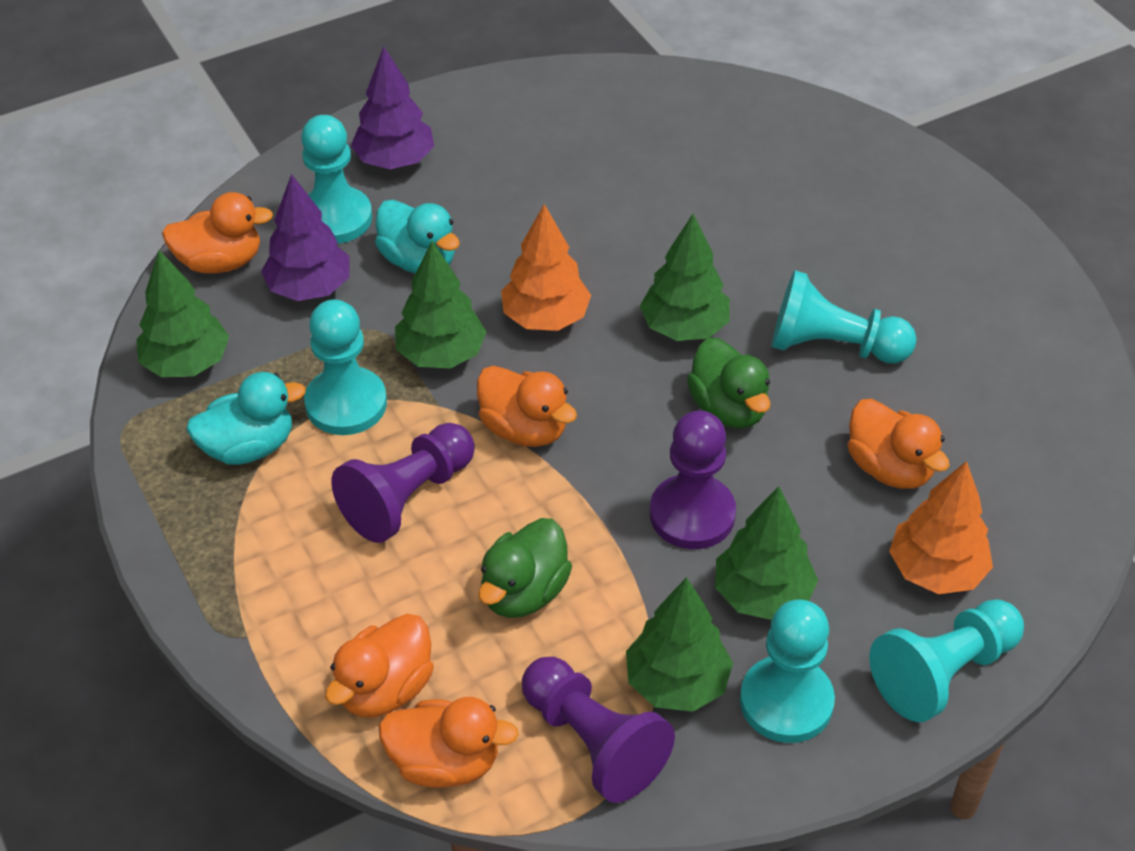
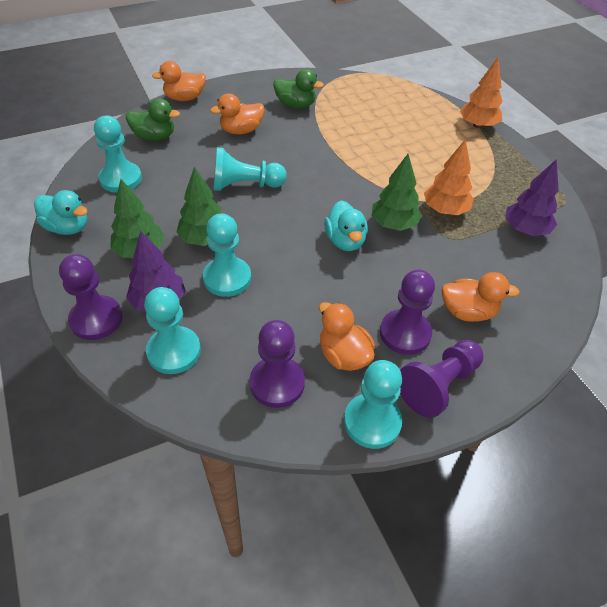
green tree: 5 -> 3
orange duck: 5 -> 4
purple pawn: 3 -> 4

